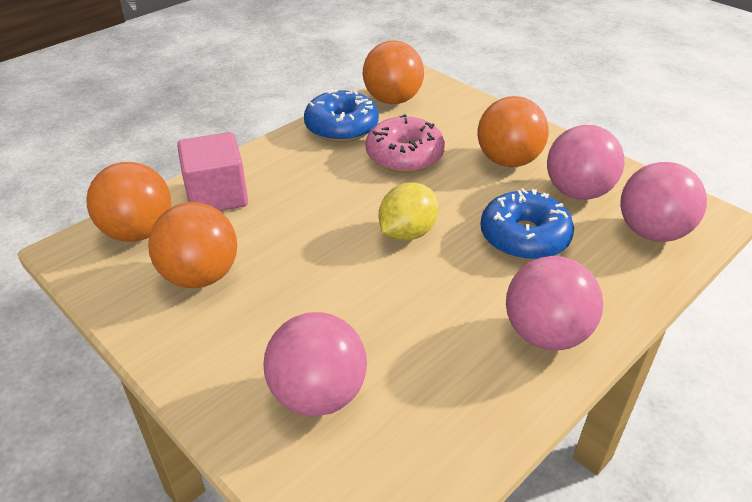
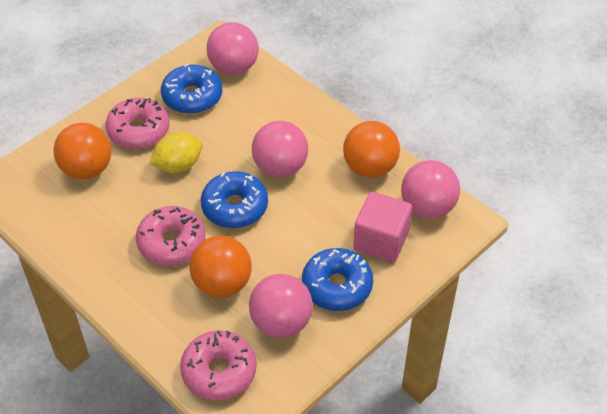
blue donut: 2 -> 3
orange ball: 4 -> 3
pink donut: 1 -> 3

